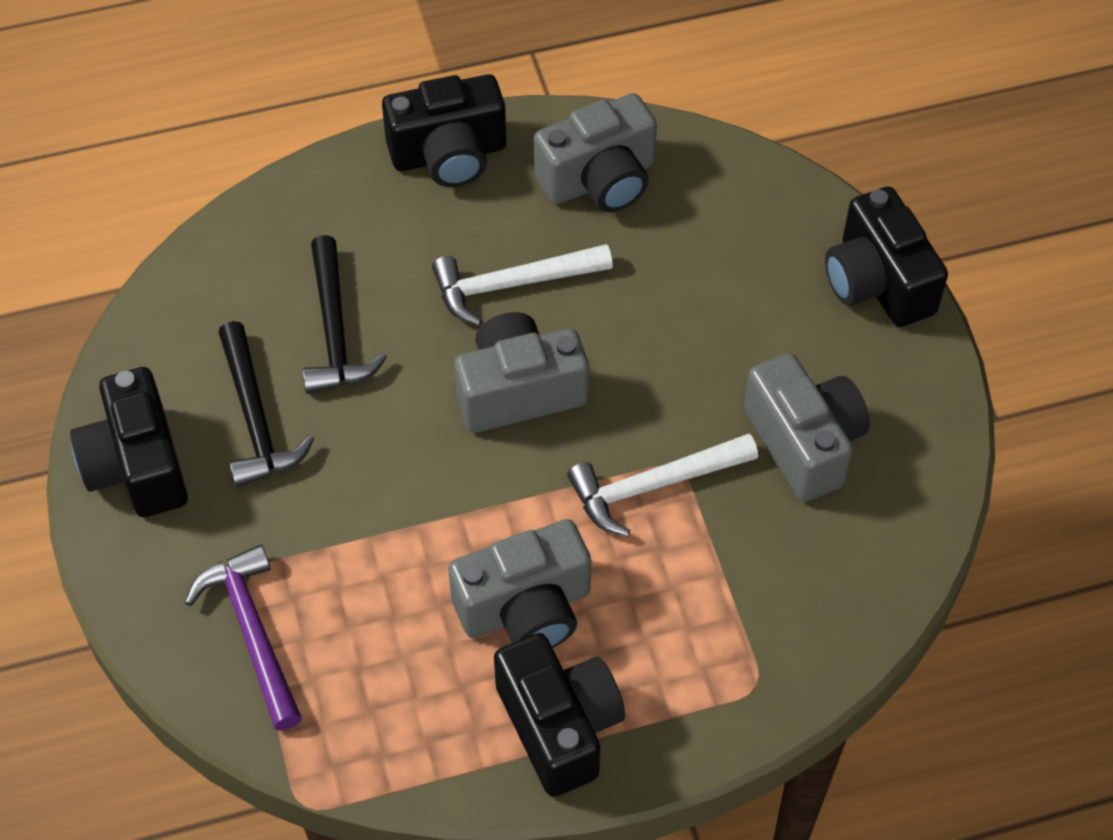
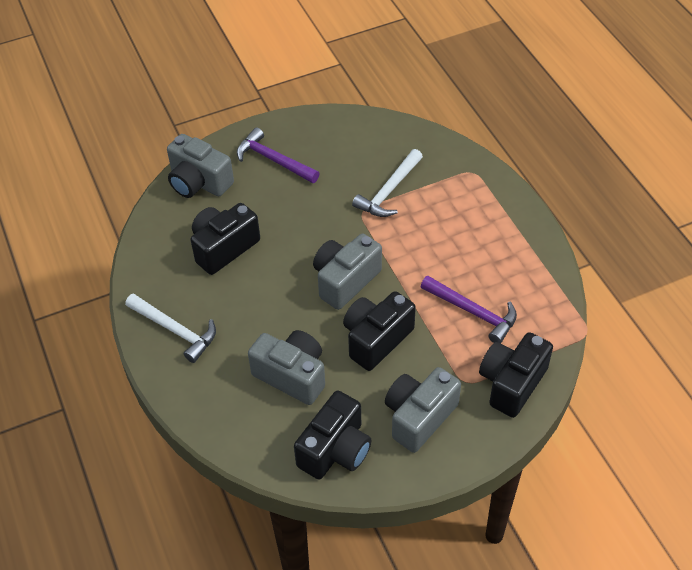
black hammer: 2 -> 0
purple hammer: 1 -> 2

